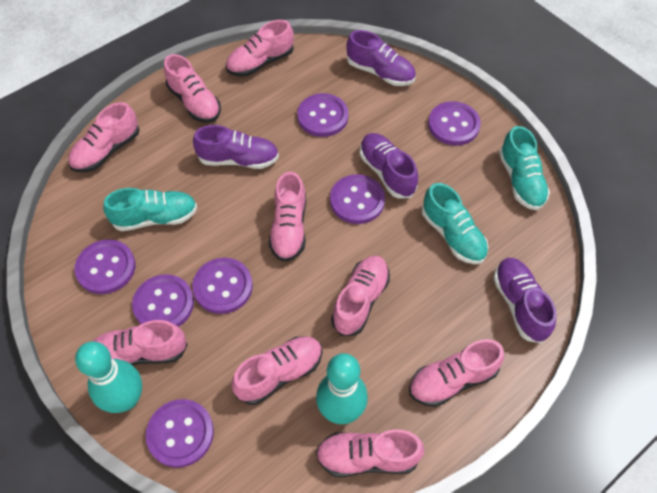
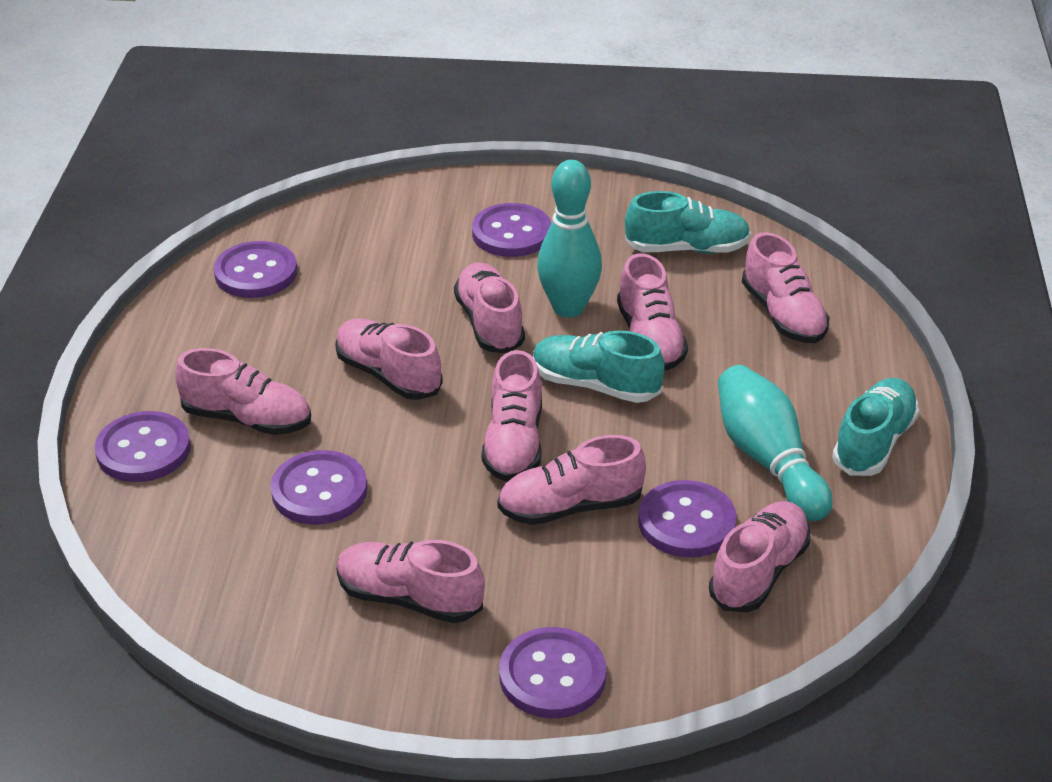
purple button: 7 -> 6
purple shoe: 4 -> 0

